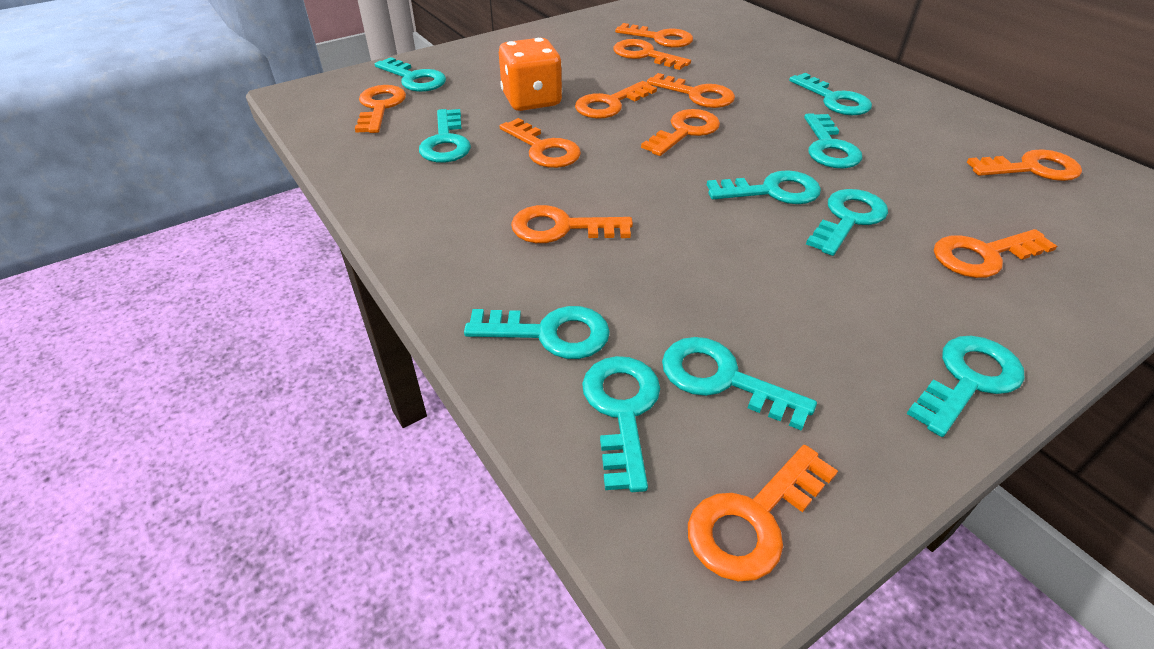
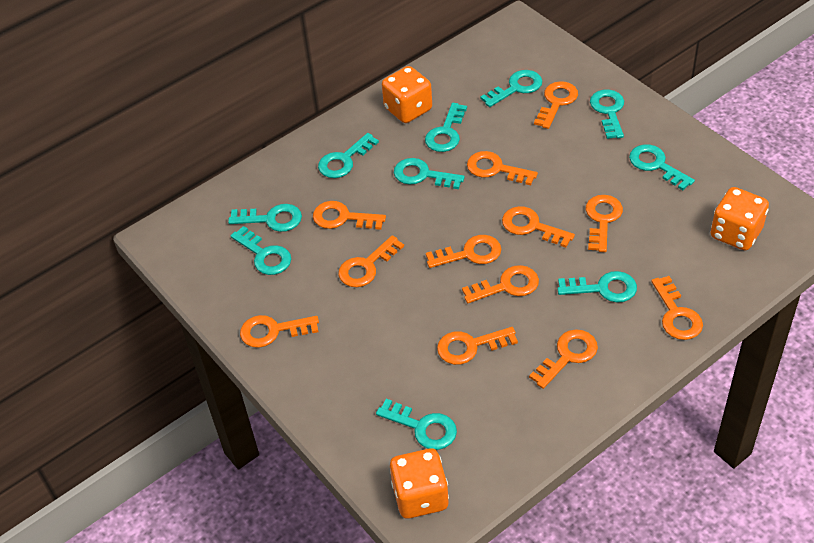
orange dice: 1 -> 3
orange key: 11 -> 12

